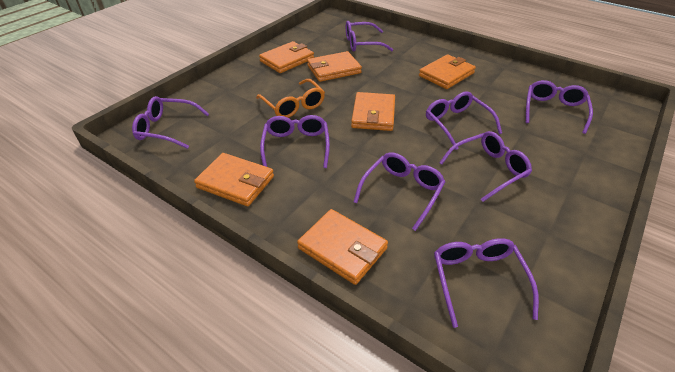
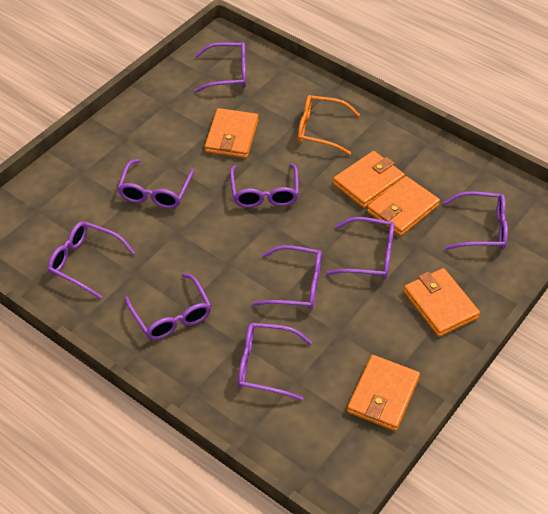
orange wallet: 6 -> 5
purple glasses: 8 -> 9

